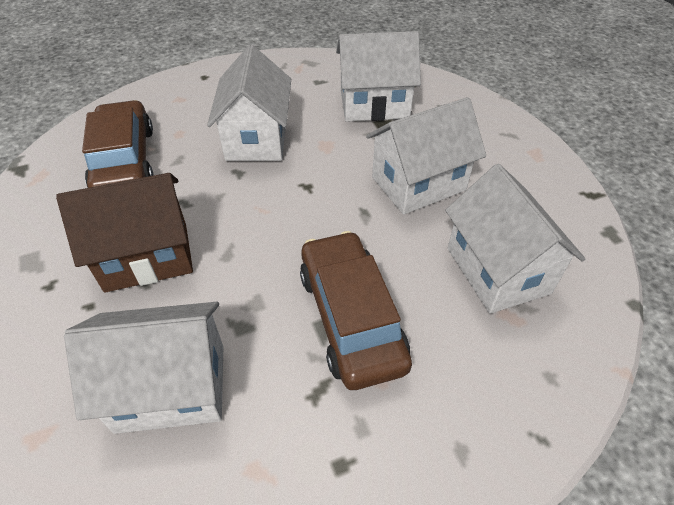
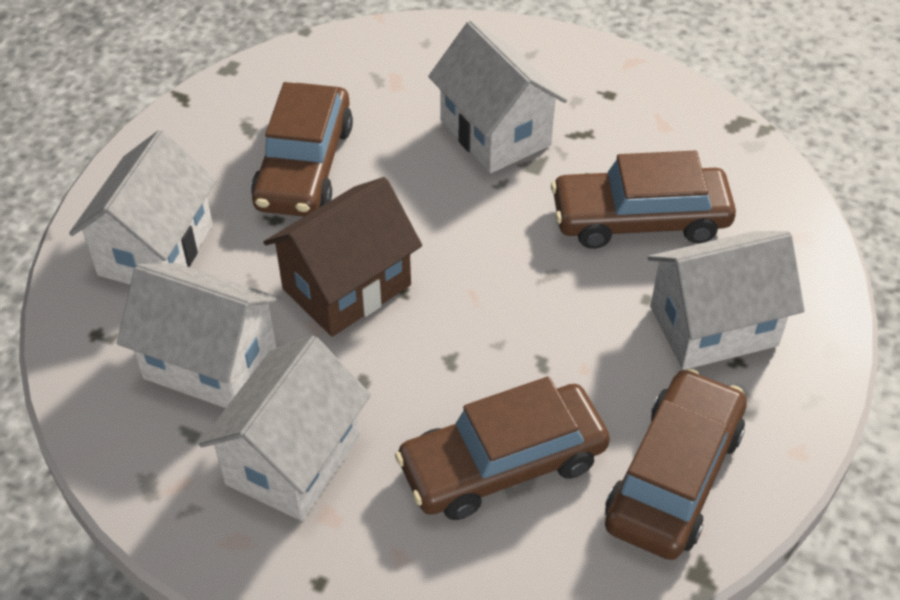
brown car: 2 -> 4

